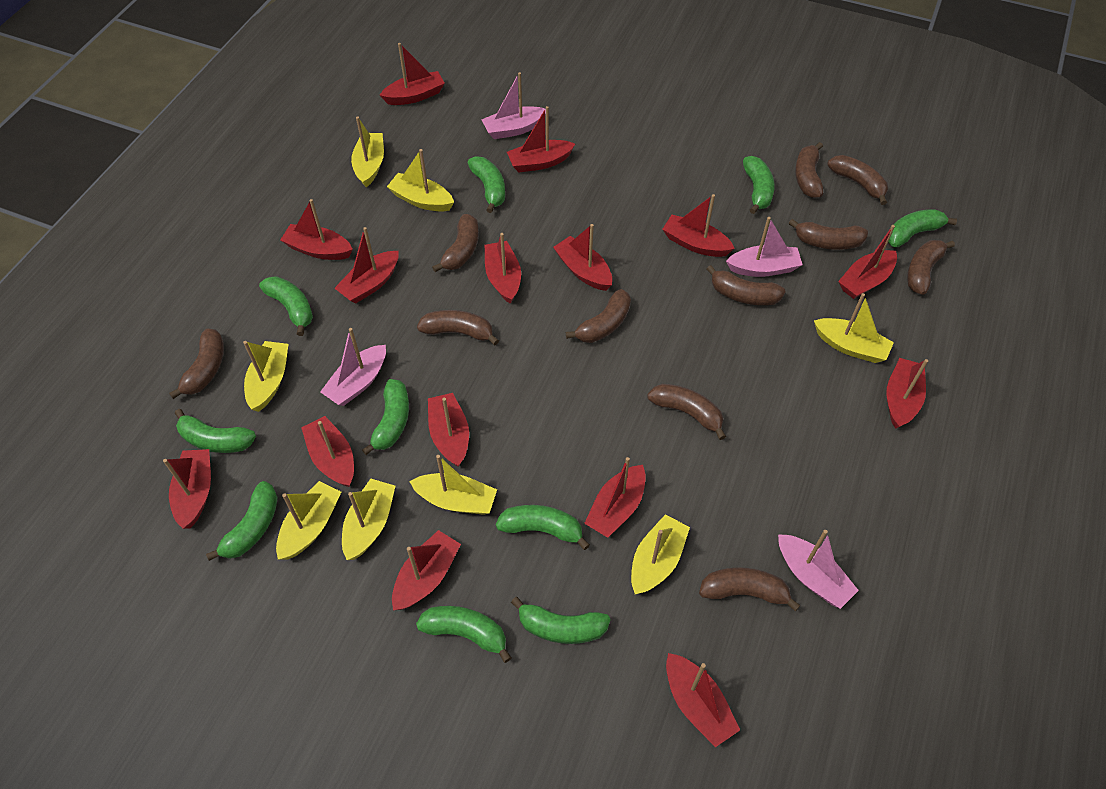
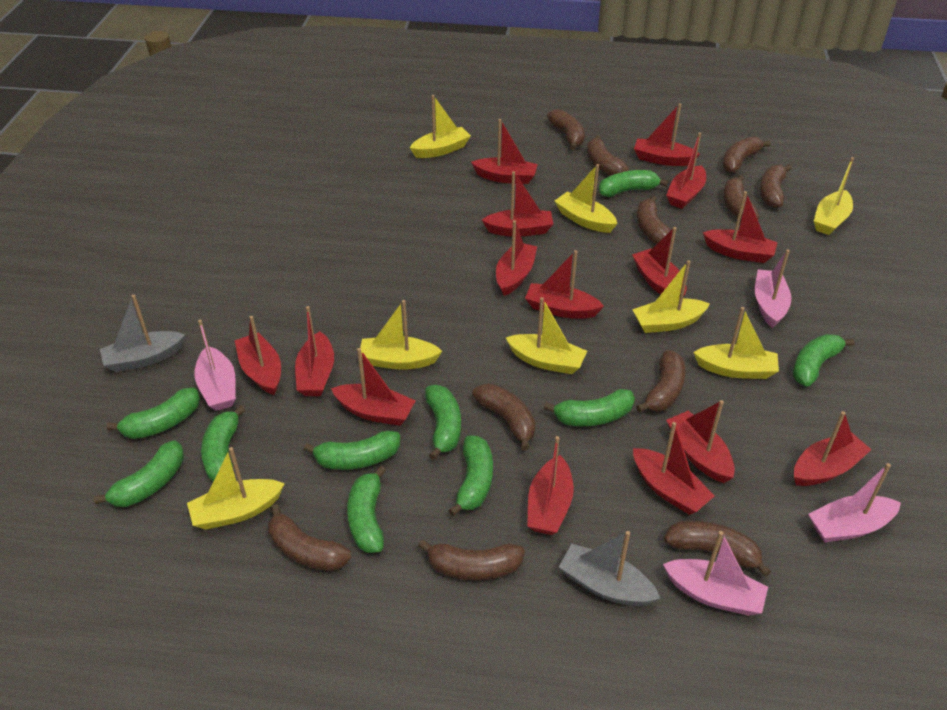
grey boat: 0 -> 2

